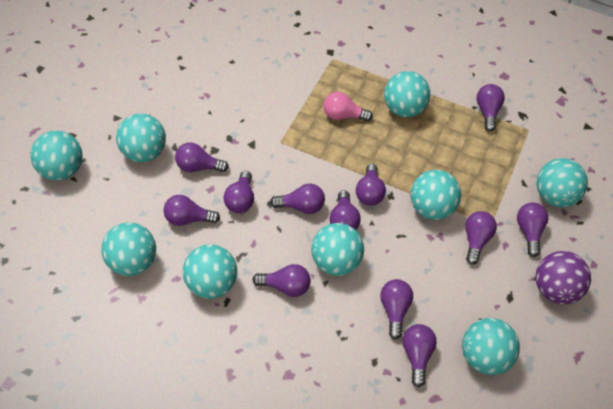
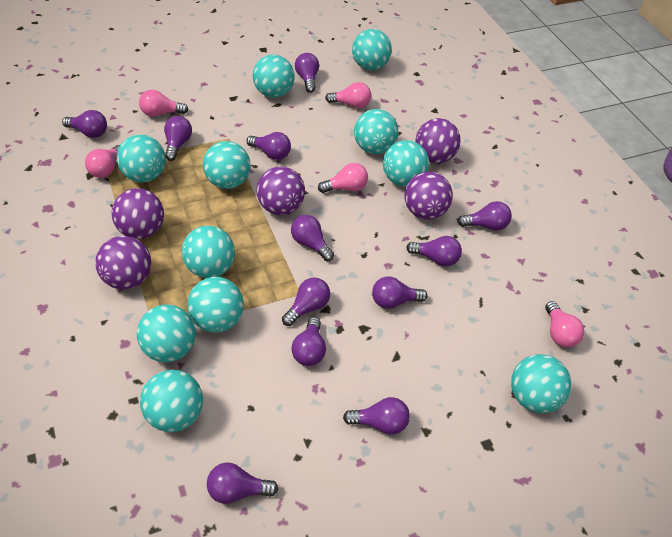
pink light bulb: 1 -> 5
purple ball: 1 -> 5
turquoise ball: 9 -> 11

